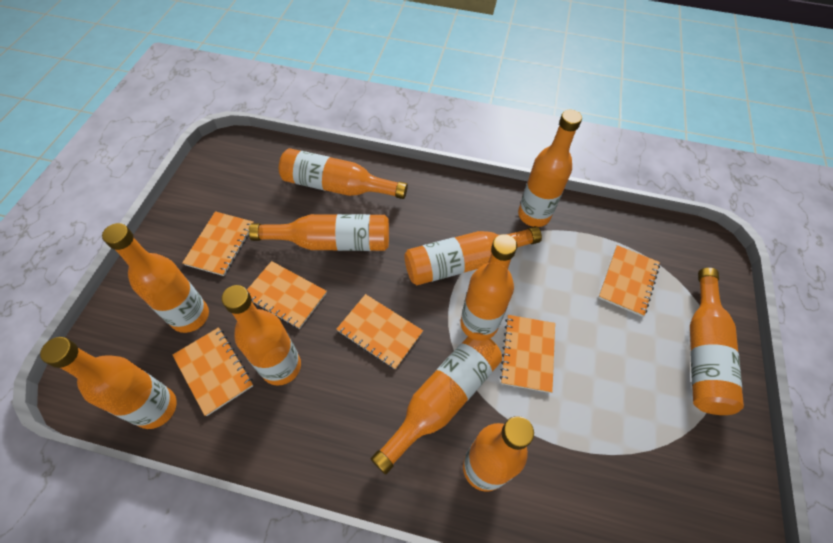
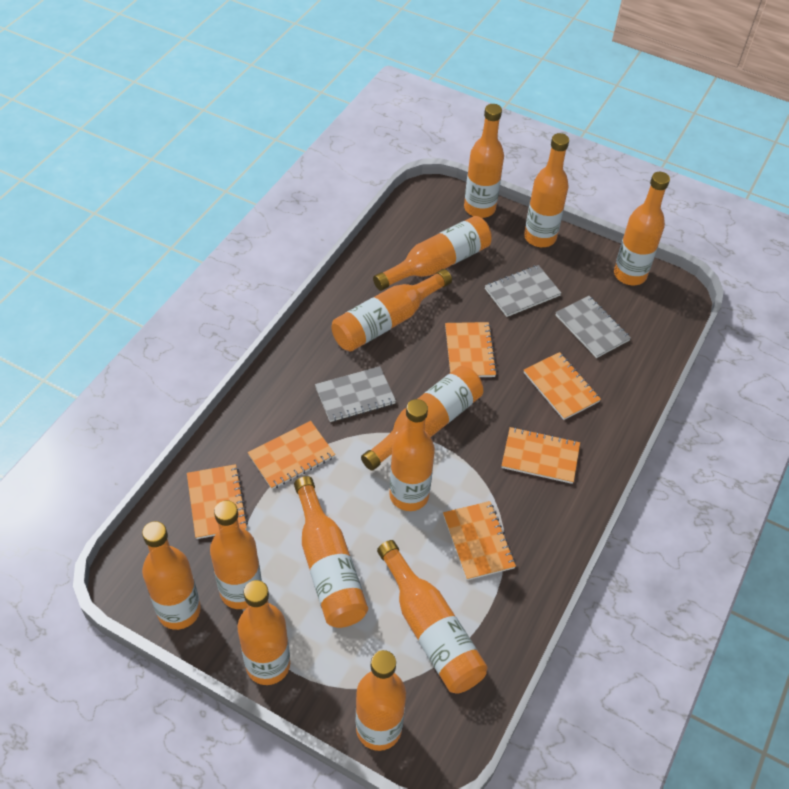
grey notebook: 0 -> 3
orange bottle: 11 -> 13

